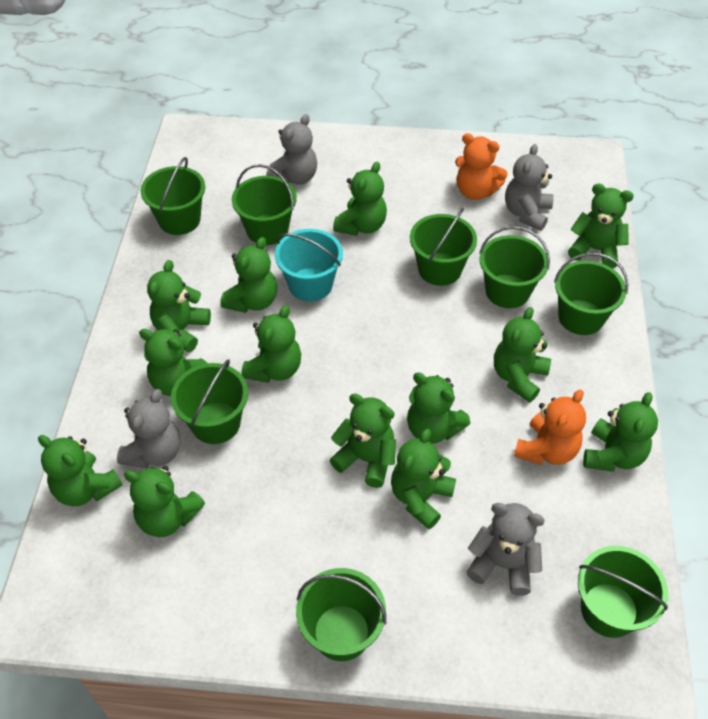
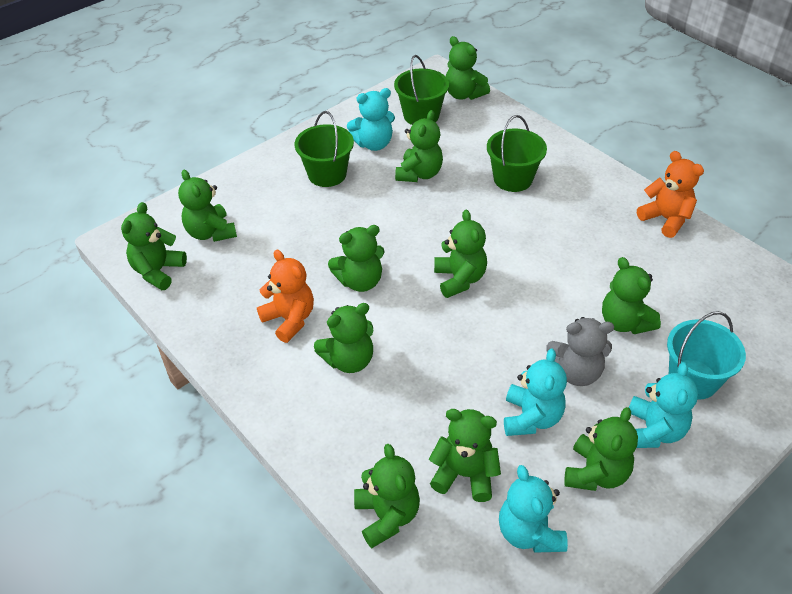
green bucket: 8 -> 3
green teddy bear: 13 -> 11
grey teddy bear: 4 -> 1
turquoise teddy bear: 0 -> 4

